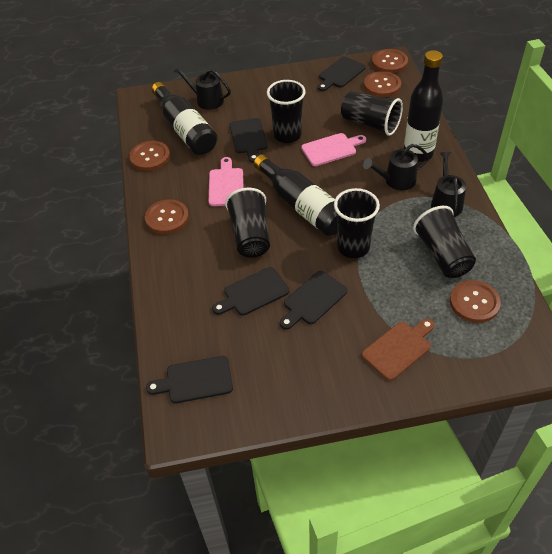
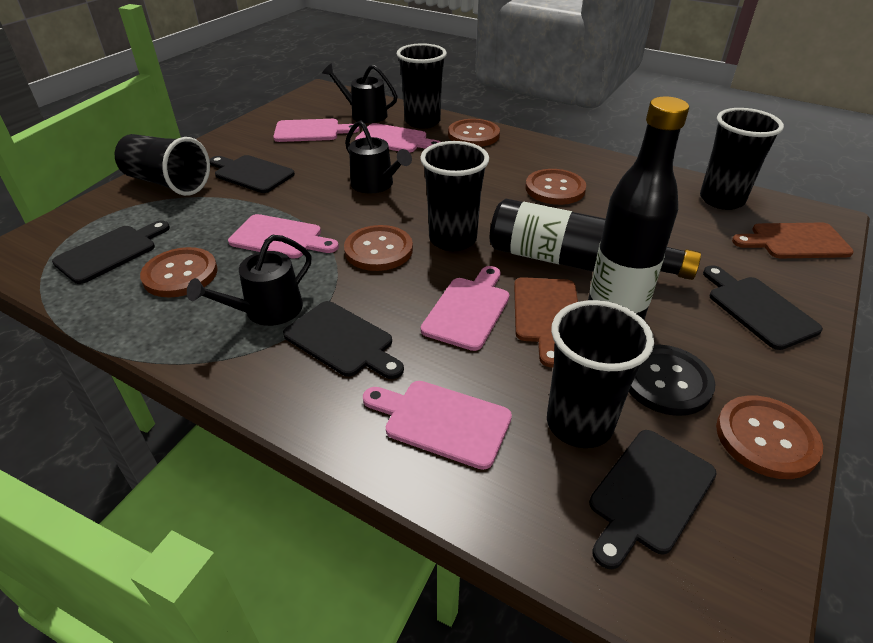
black bottle: 3 -> 2
black button: 0 -> 1
brown cutting board: 1 -> 2
pink cutting board: 2 -> 5

